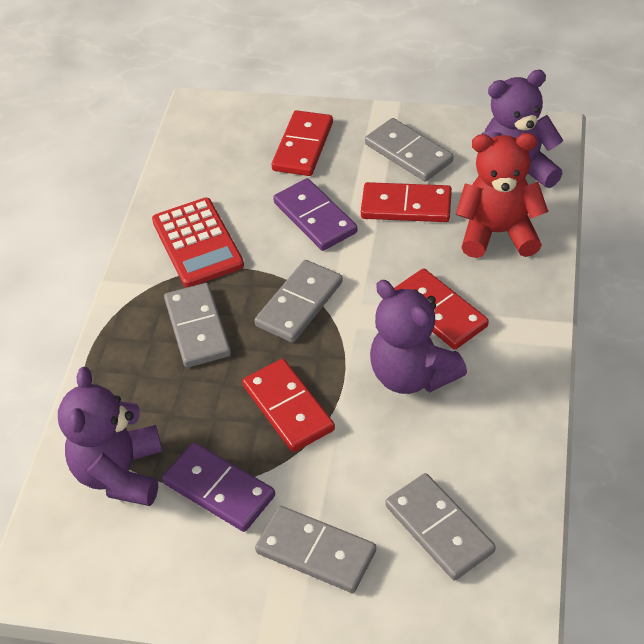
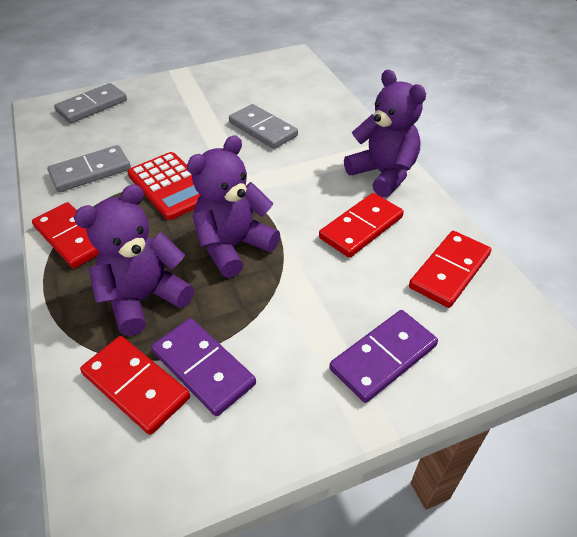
grey domino: 5 -> 3
red teddy bear: 1 -> 0

